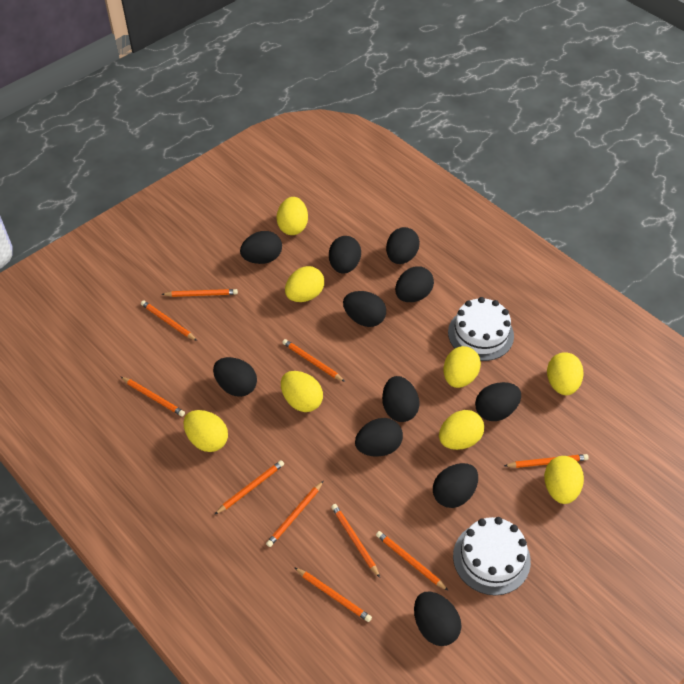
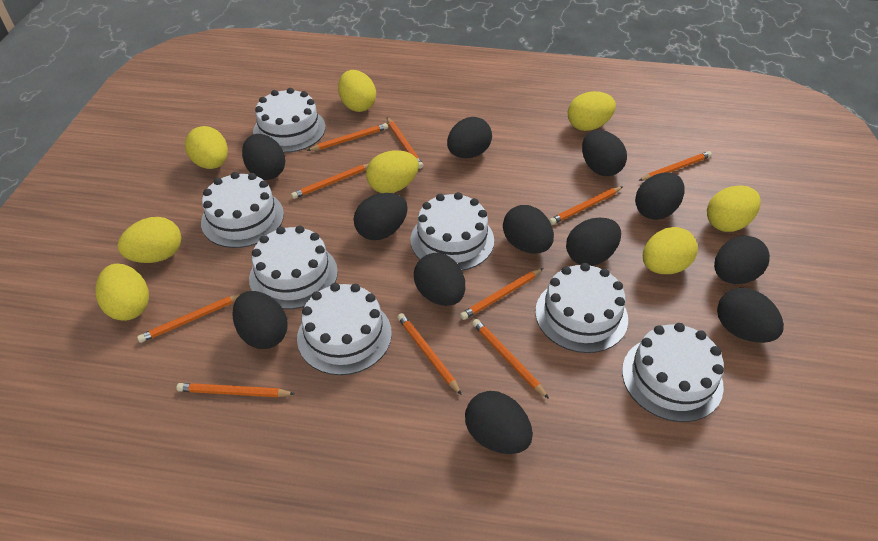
black egg: 11 -> 12
white cake: 2 -> 7

